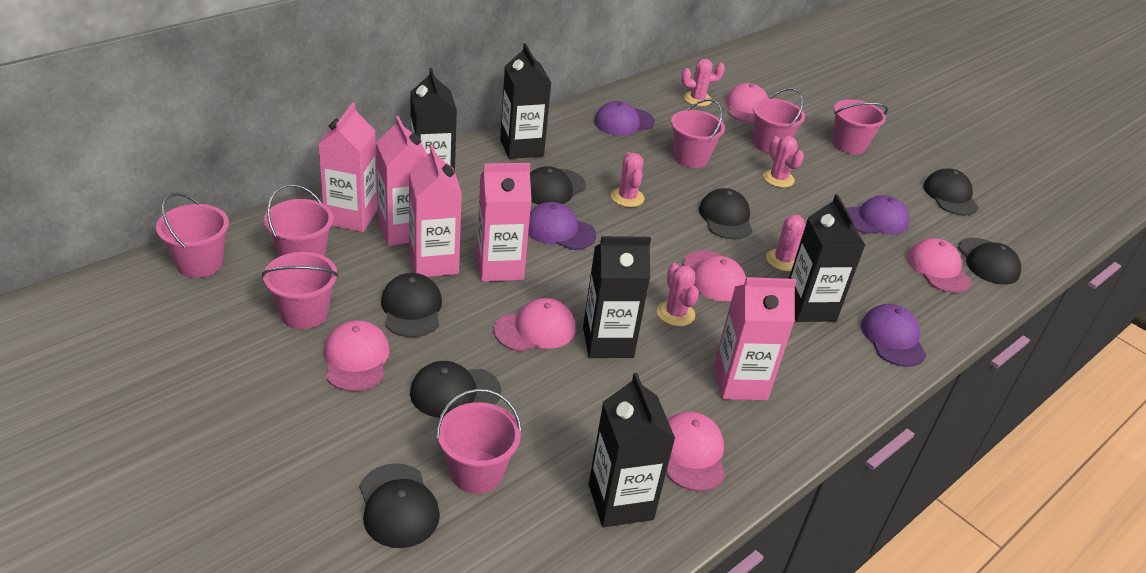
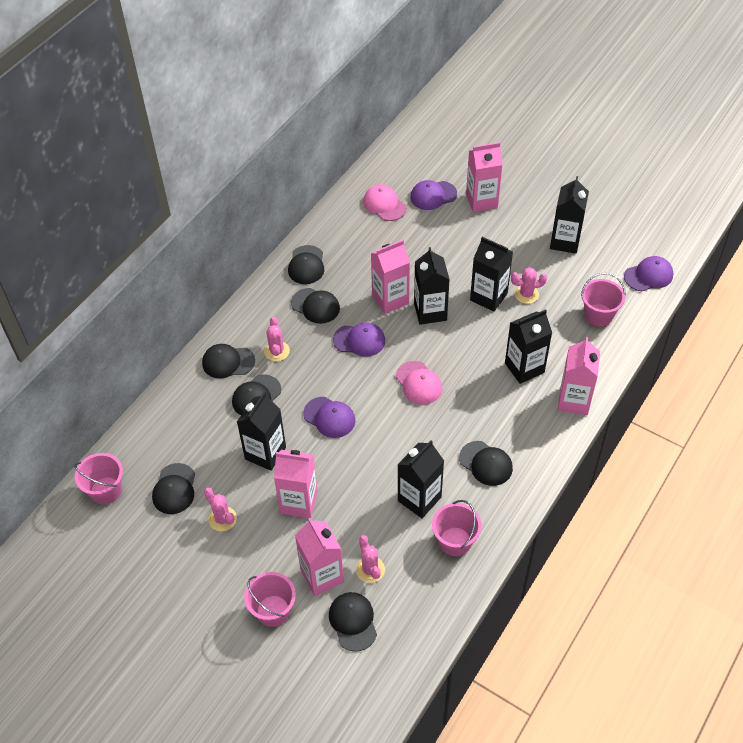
black carton: 5 -> 6
pink bucket: 7 -> 4
pink cactus: 5 -> 4
pink cap: 6 -> 2

